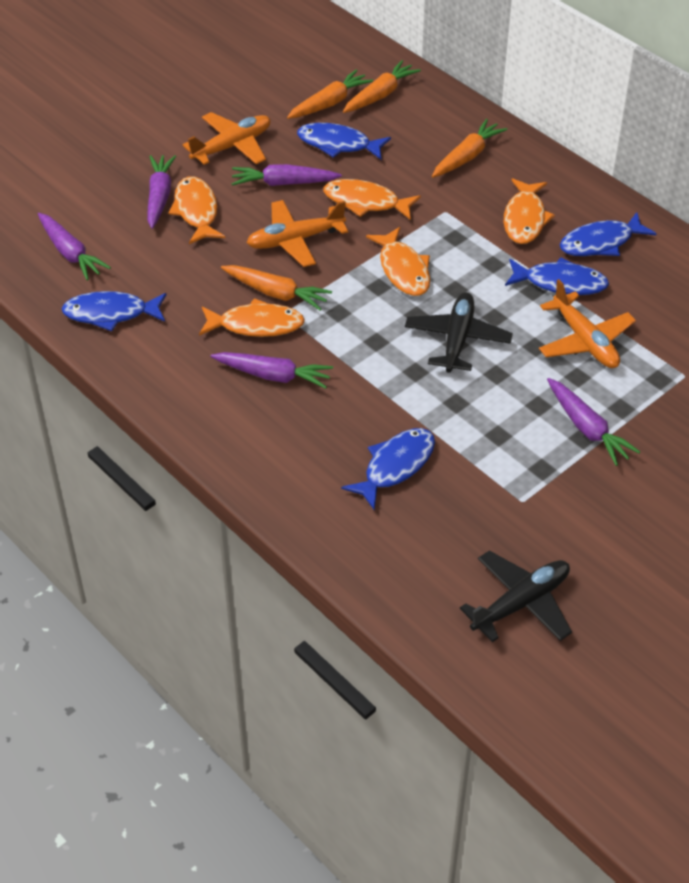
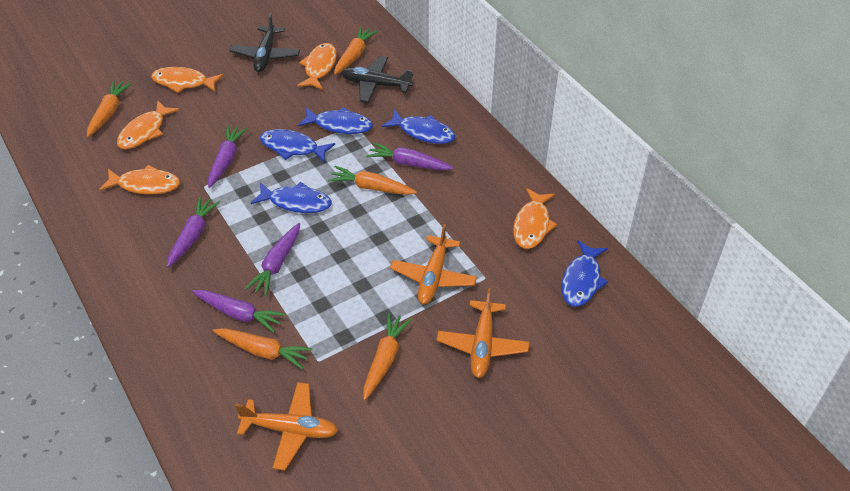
orange carrot: 4 -> 5

